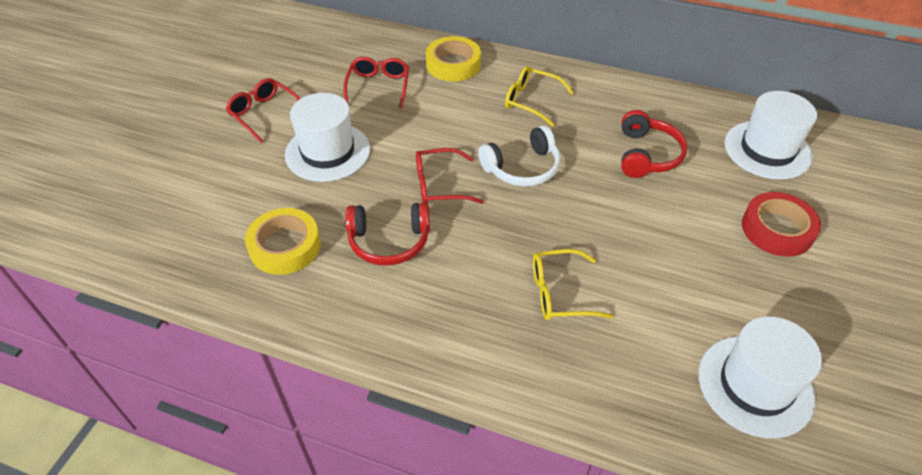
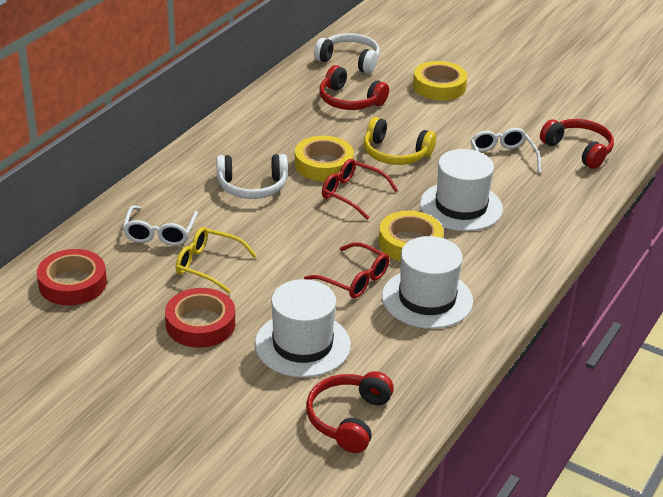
red glasses: 3 -> 2
red headphones: 2 -> 3
red tape: 1 -> 2
white glasses: 0 -> 2
white headphones: 1 -> 2
yellow glasses: 2 -> 1
yellow headphones: 0 -> 1
yellow tape: 2 -> 3

